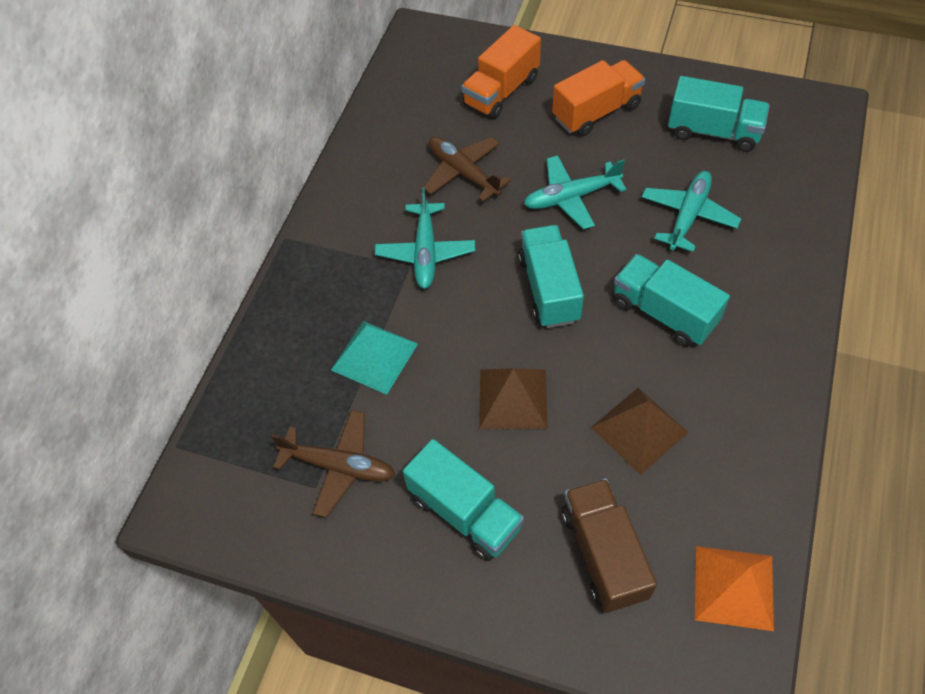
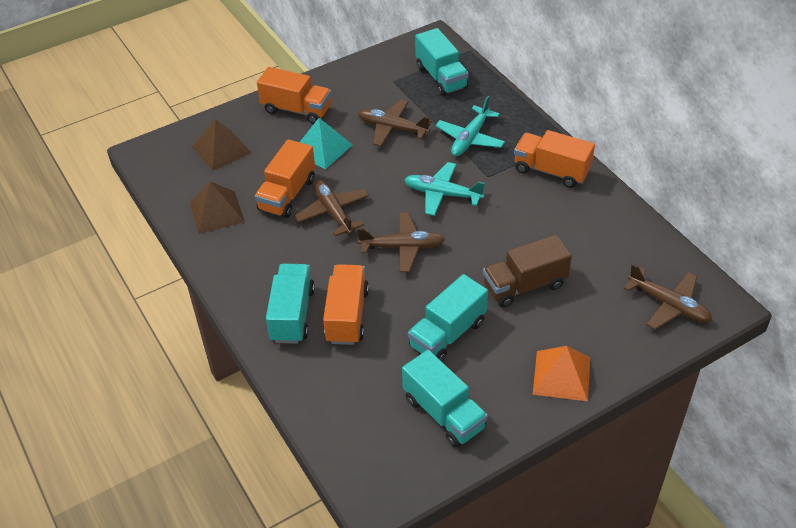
brown plane: 2 -> 4
orange truck: 2 -> 4
turquoise plane: 3 -> 2

